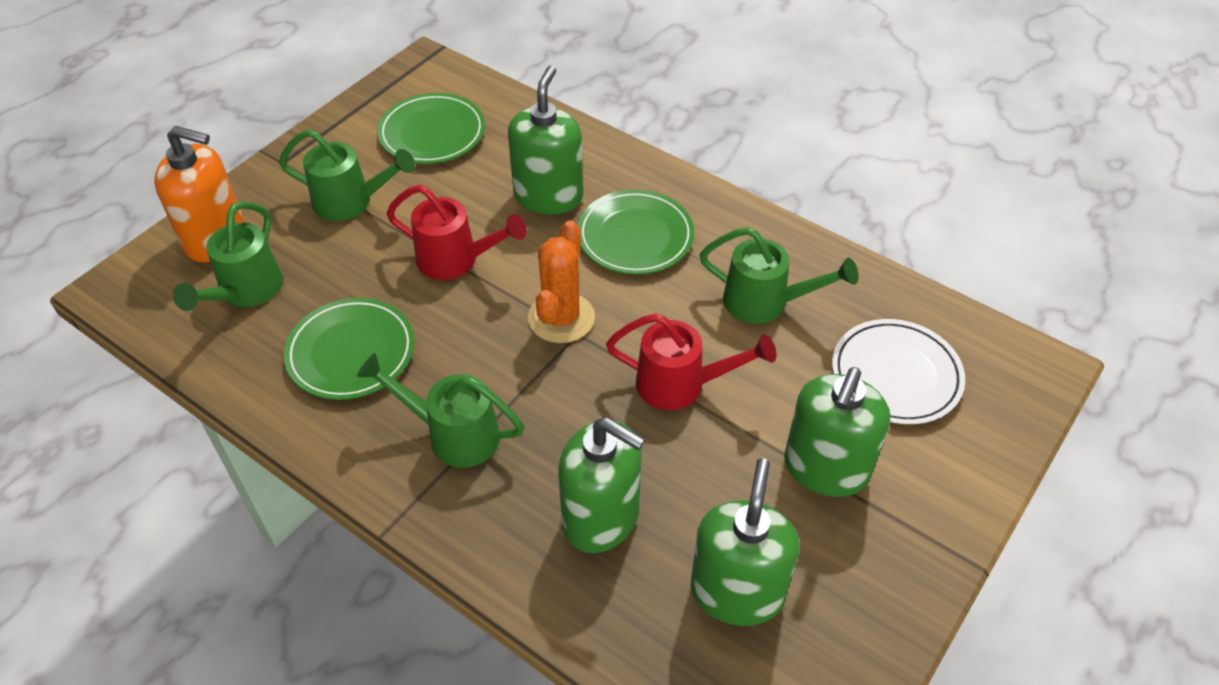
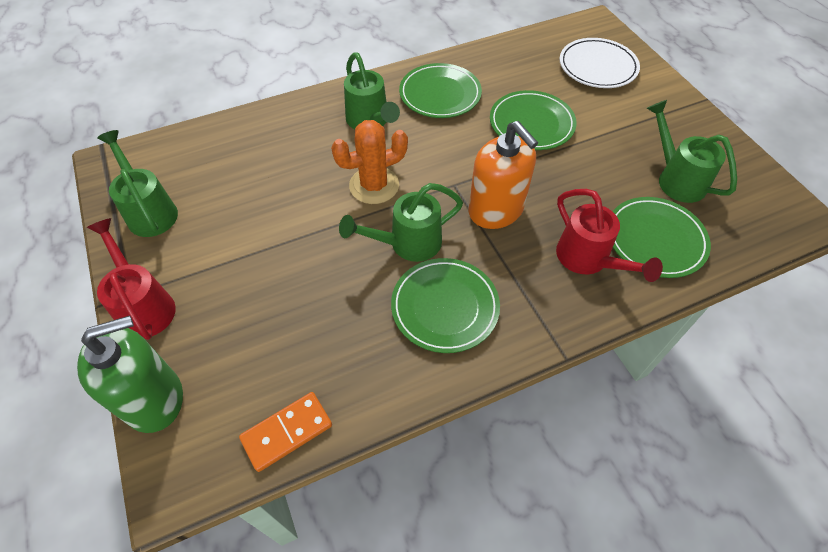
green plate: 3 -> 4
green soap dispenser: 4 -> 1
orange domino: 0 -> 1

